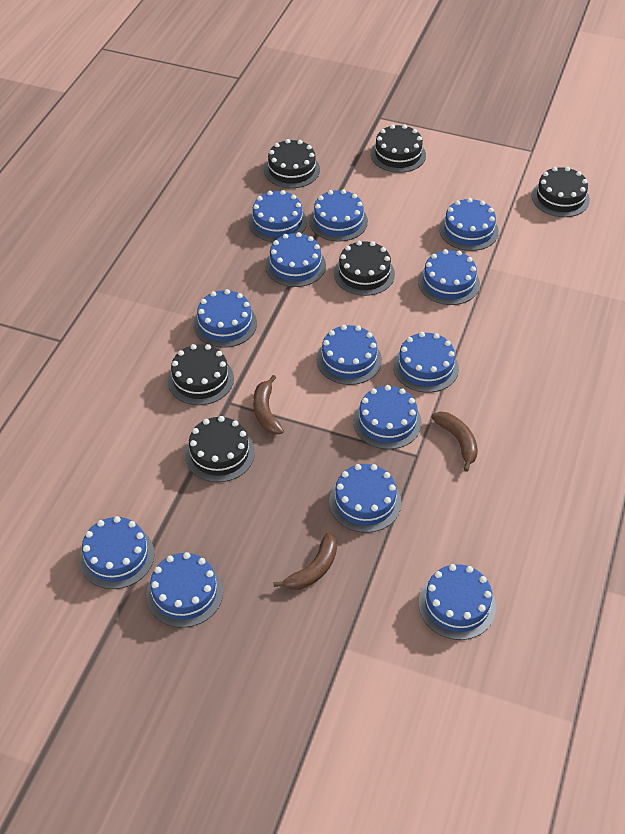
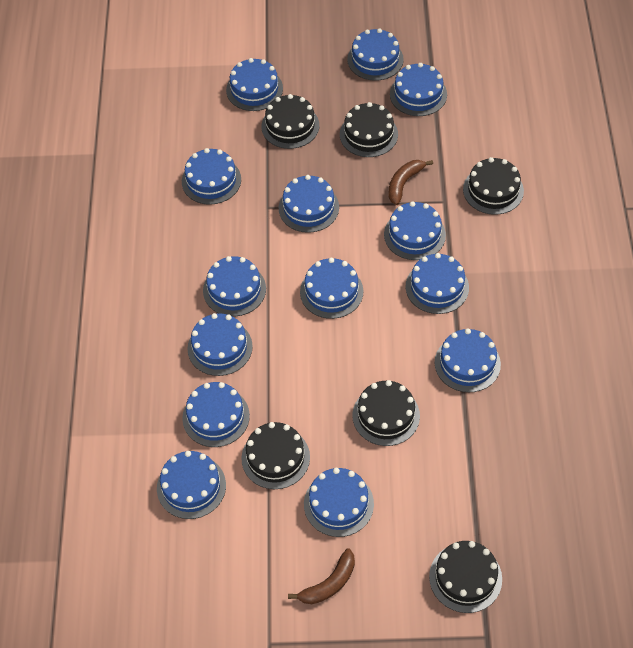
blue cake: 13 -> 14
brown banana: 3 -> 2

